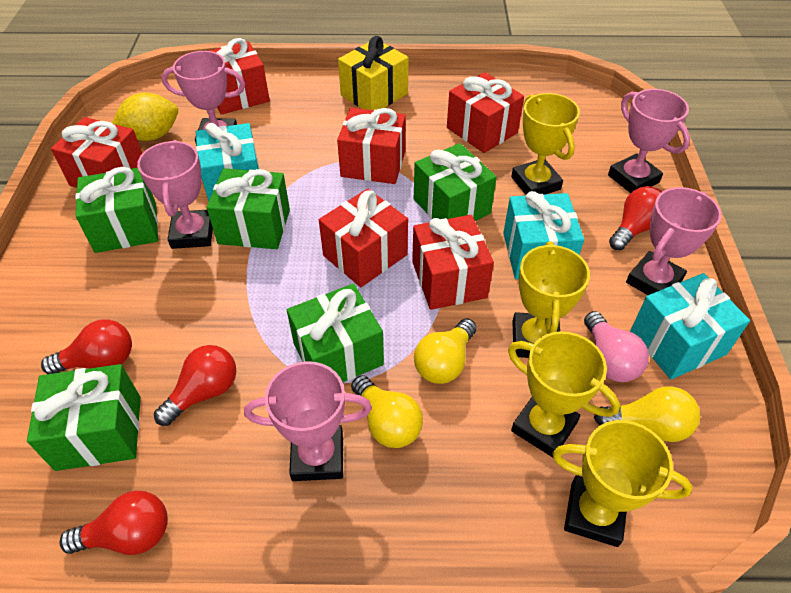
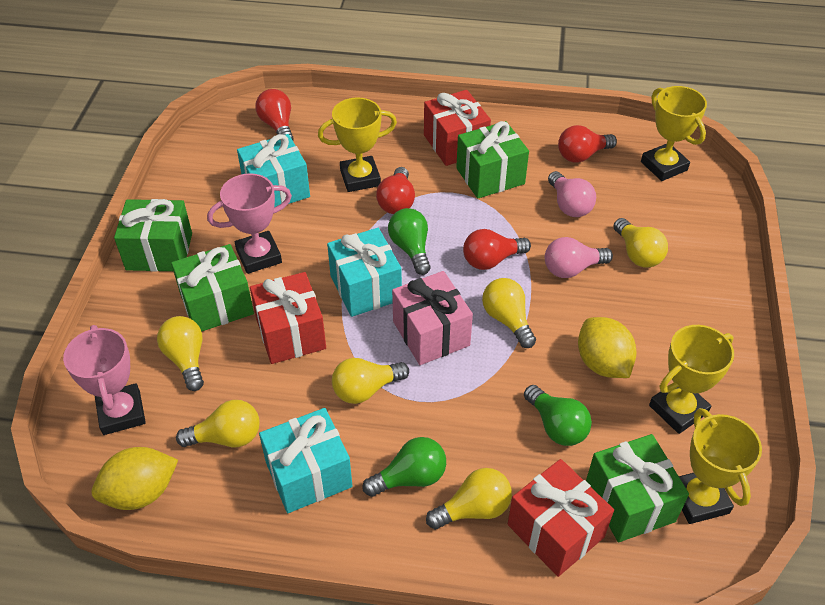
green gift: 5 -> 4
green light bulb: 0 -> 3
pink gift: 0 -> 1
pink light bulb: 1 -> 2
pink trophy: 5 -> 2
red gift: 6 -> 3
yellow gift: 1 -> 0
yellow lemon: 1 -> 2
yellow light bulb: 3 -> 6

